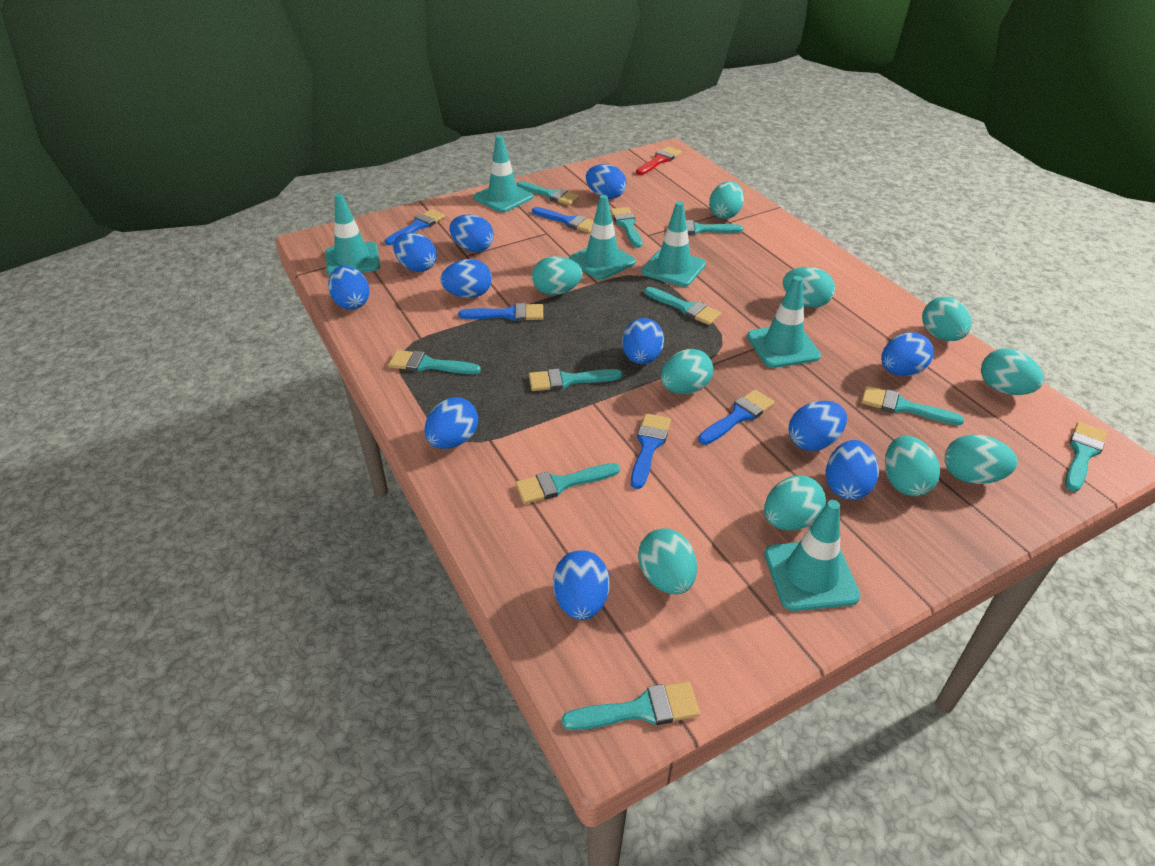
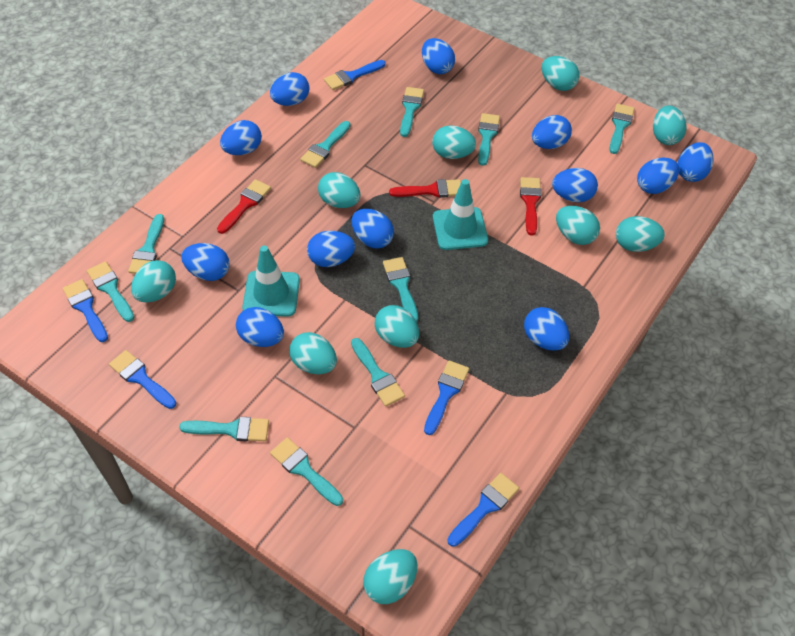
blue egg: 11 -> 12
red brush: 1 -> 3
turquoise traffic cone: 6 -> 2

